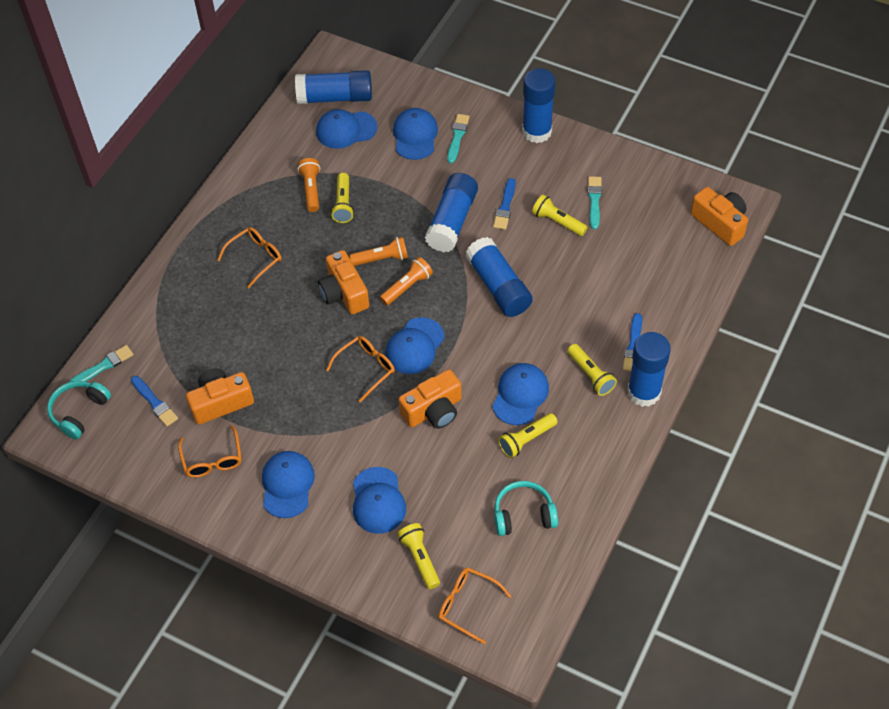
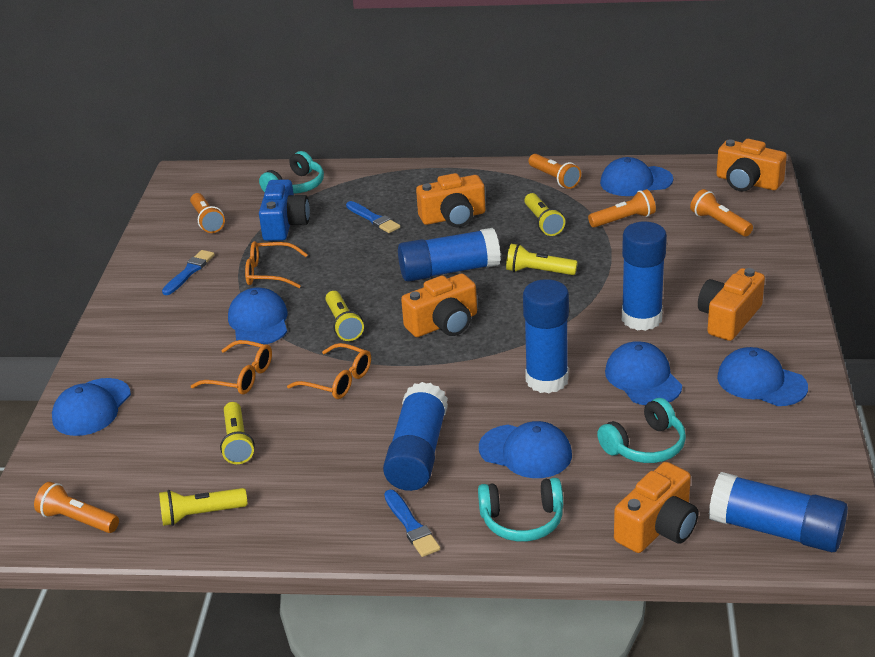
blue camera: 0 -> 1
orange camera: 4 -> 5
orange flashlight: 3 -> 5
orange glasses: 4 -> 3
turquoise brush: 3 -> 0
turquoise headphones: 2 -> 3

